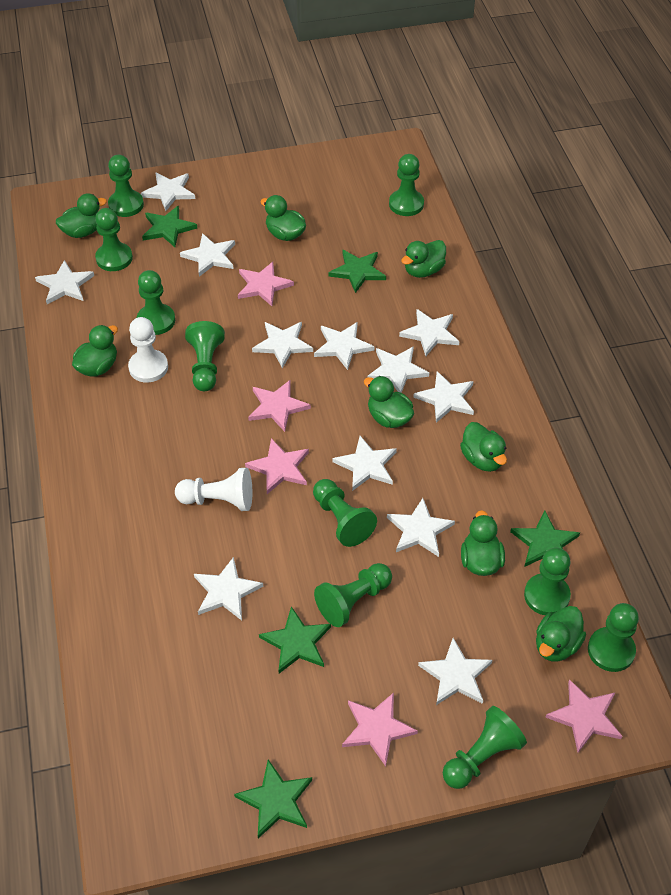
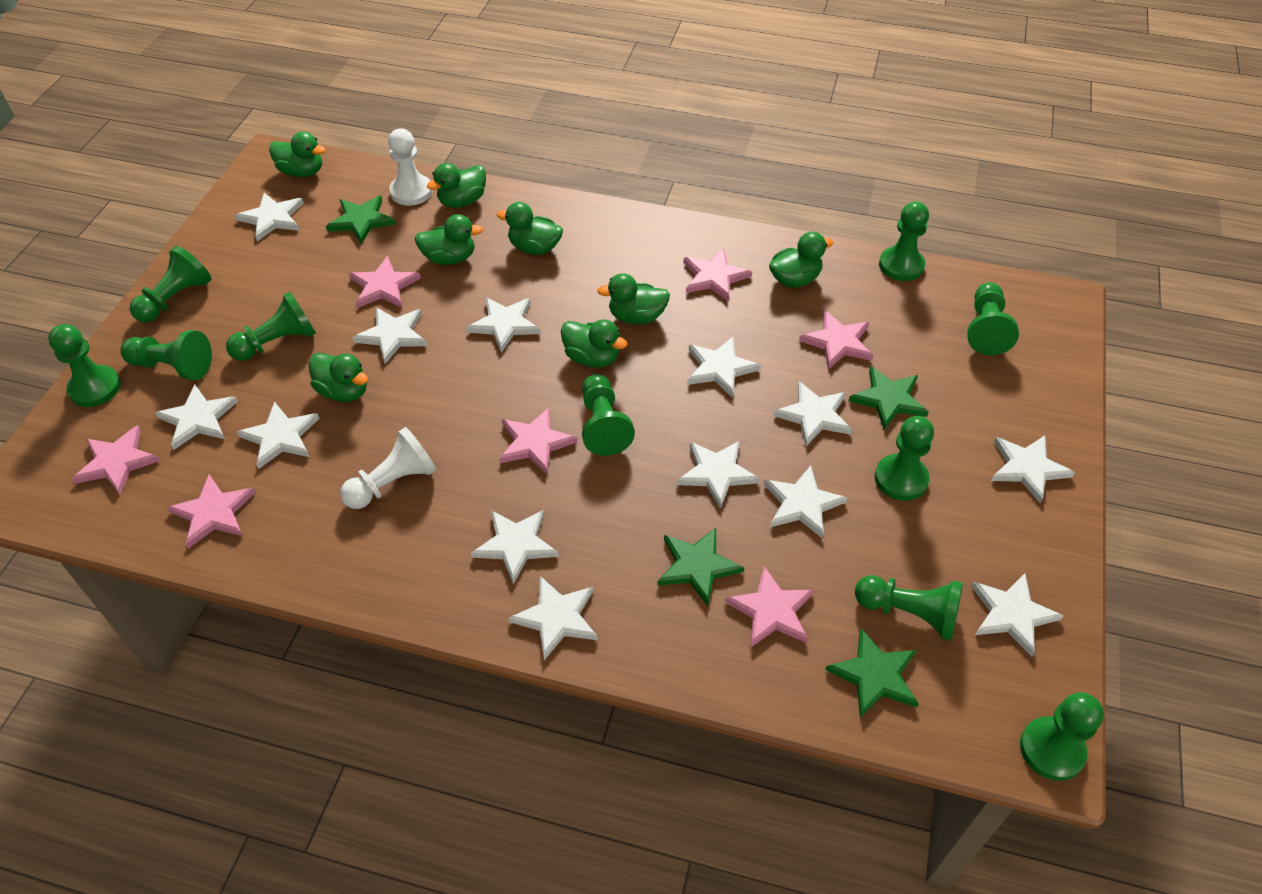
green star: 5 -> 4
pink star: 5 -> 7
white star: 12 -> 13

